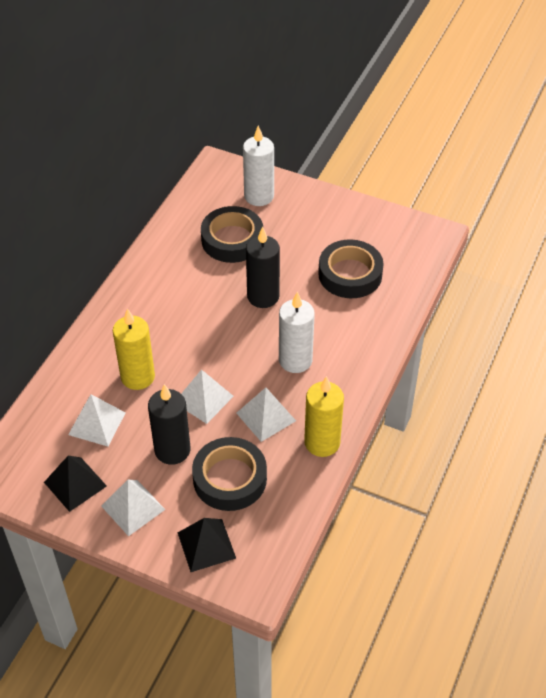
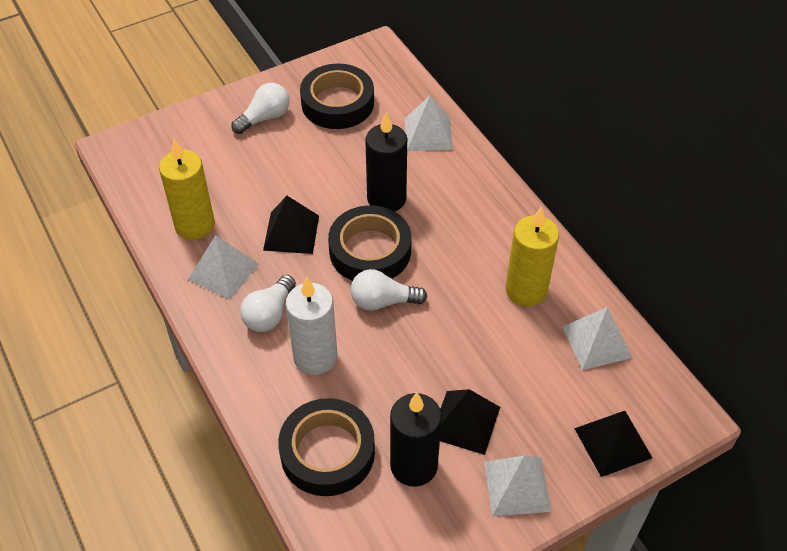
black pyramid: 2 -> 3
white candle: 2 -> 1
white light bulb: 0 -> 3

